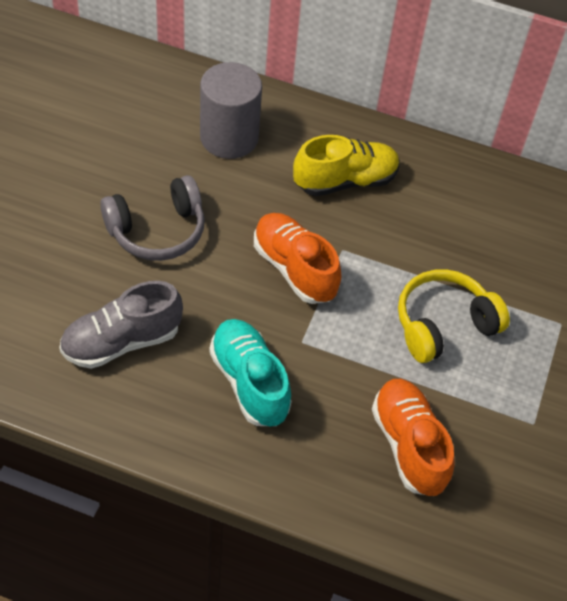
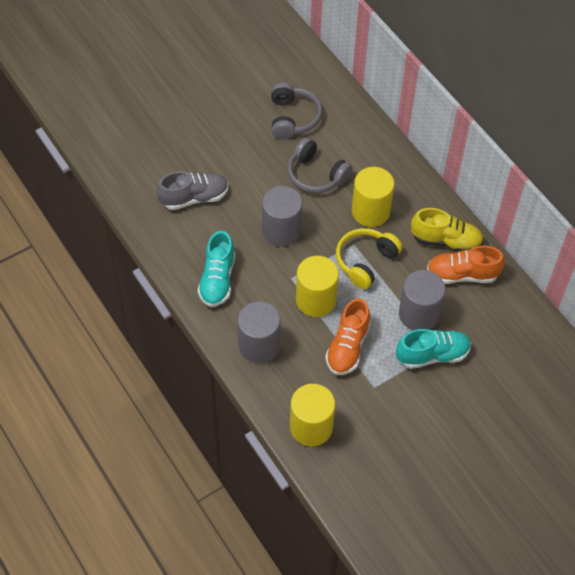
grey cylinder: 1 -> 3
grey headphones: 1 -> 2
turquoise shoe: 1 -> 2
yellow cylinder: 0 -> 3

